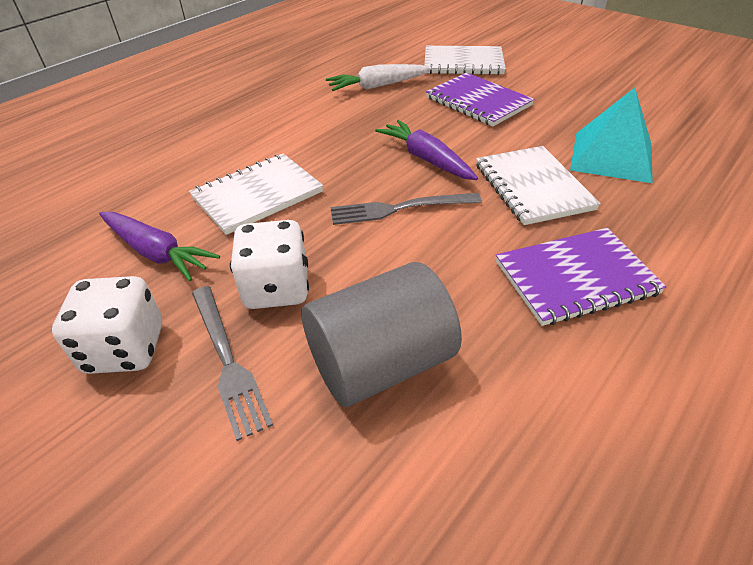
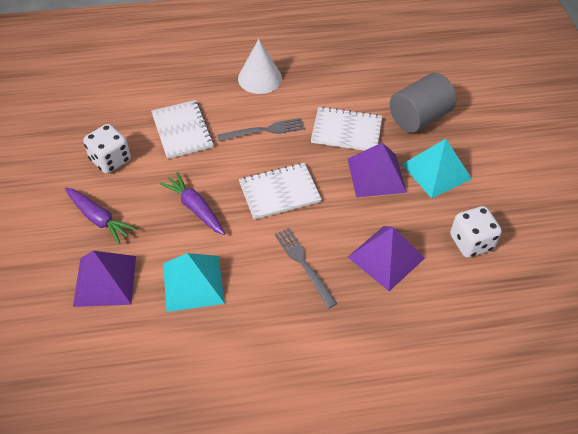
purple notebook: 2 -> 0
purple pyramid: 0 -> 3
turquoise pyramid: 1 -> 2
white carrot: 1 -> 0
white cone: 0 -> 1

